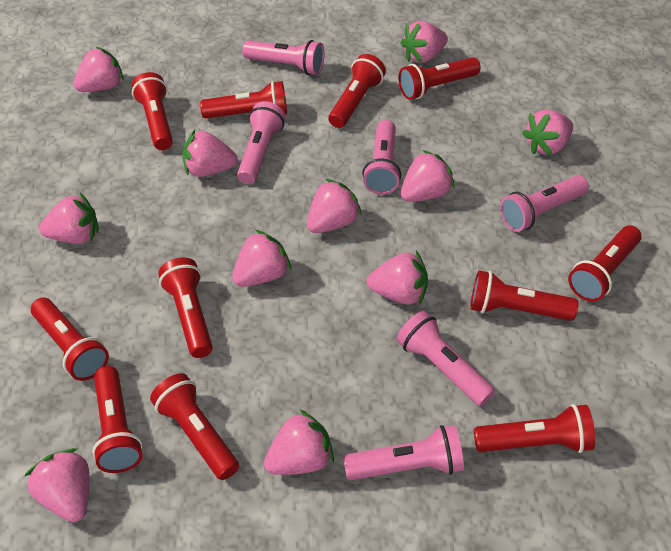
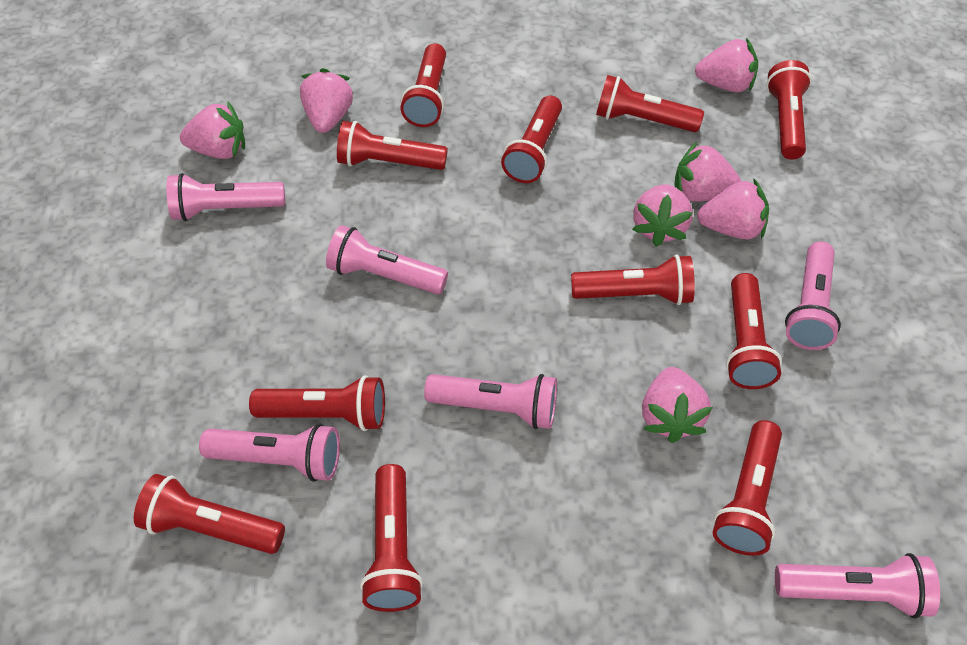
pink strawberry: 11 -> 7

